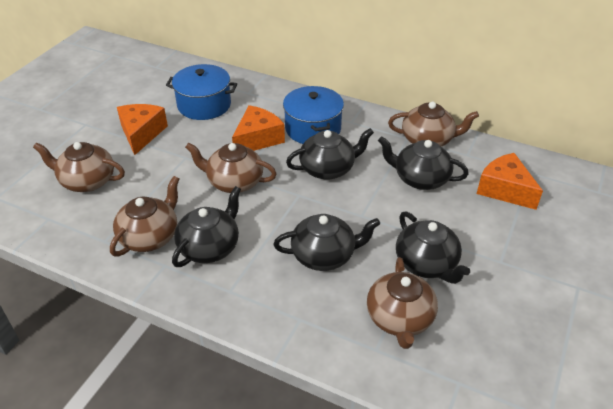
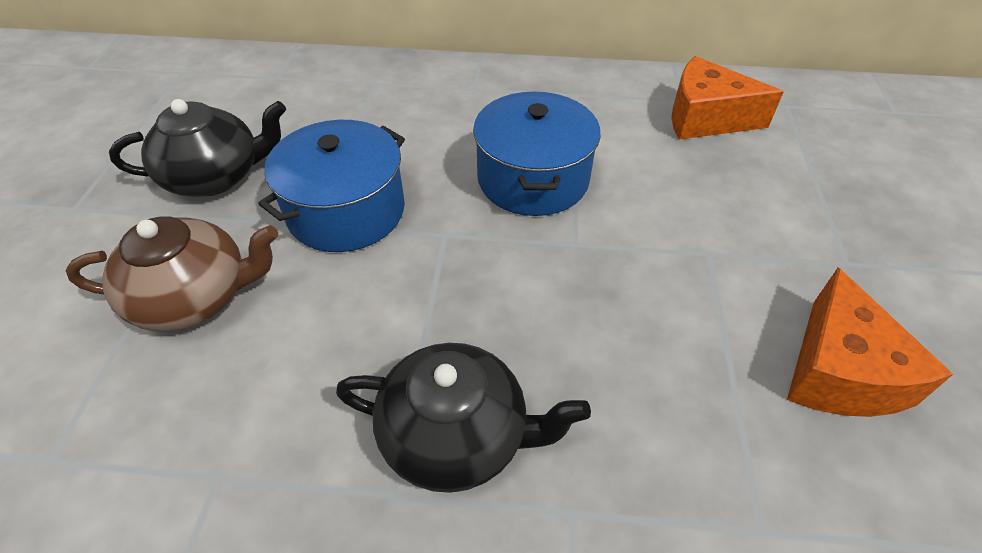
black teapot: 5 -> 2
brown teapot: 5 -> 1
orange cheese: 3 -> 2

